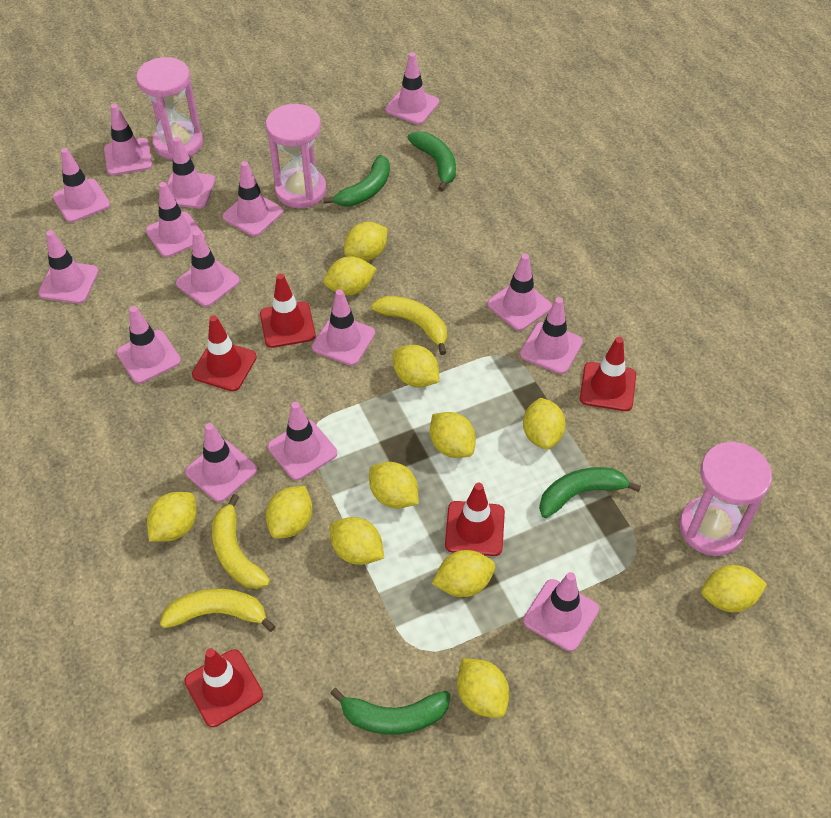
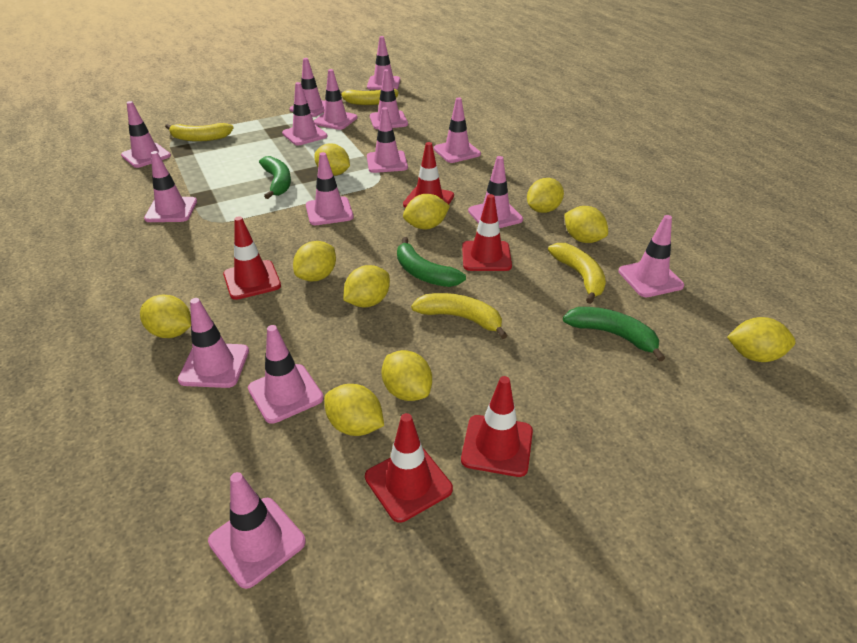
green banana: 4 -> 3
pink hourglass: 3 -> 0
yellow banana: 3 -> 4
yellow lemon: 12 -> 10

